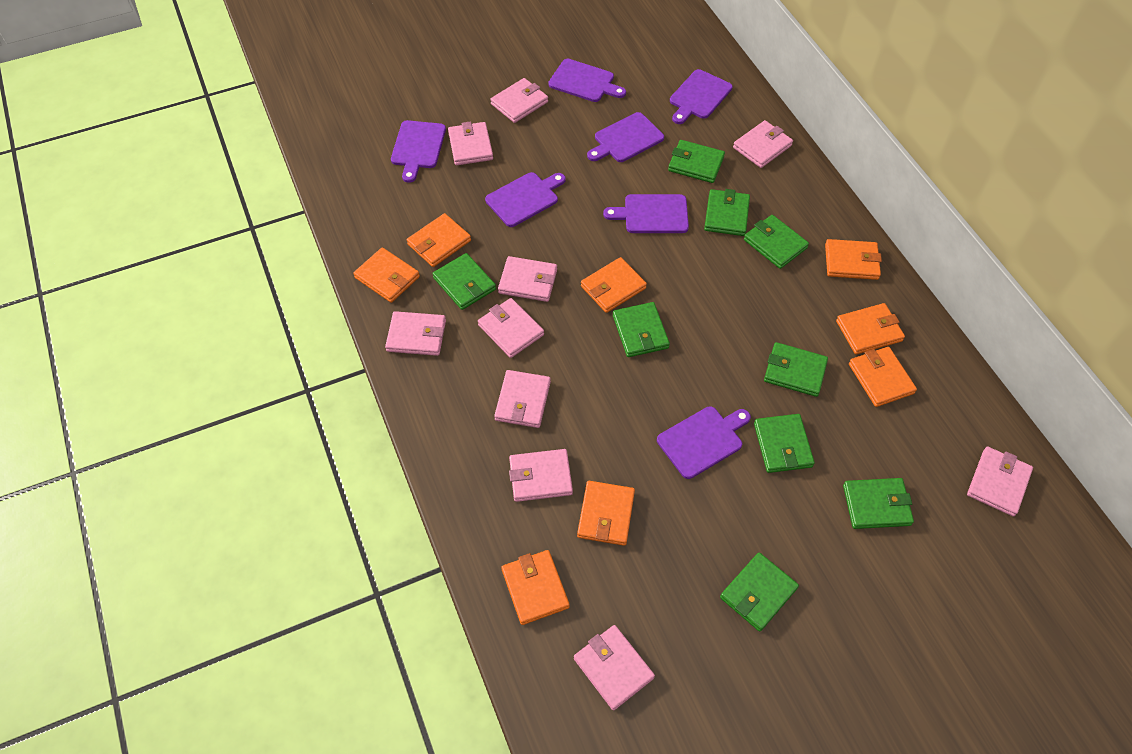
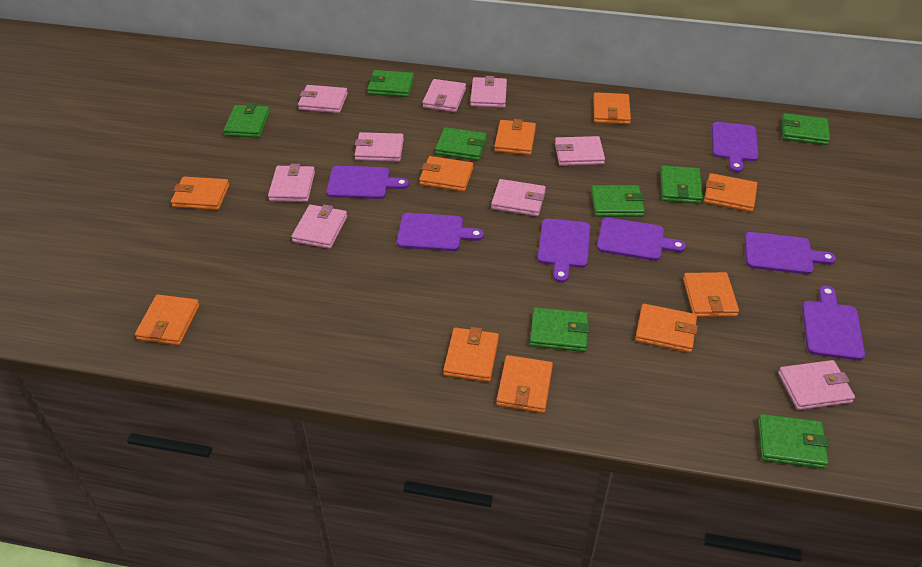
green wallet: 9 -> 8
orange wallet: 8 -> 10
pink wallet: 10 -> 9

